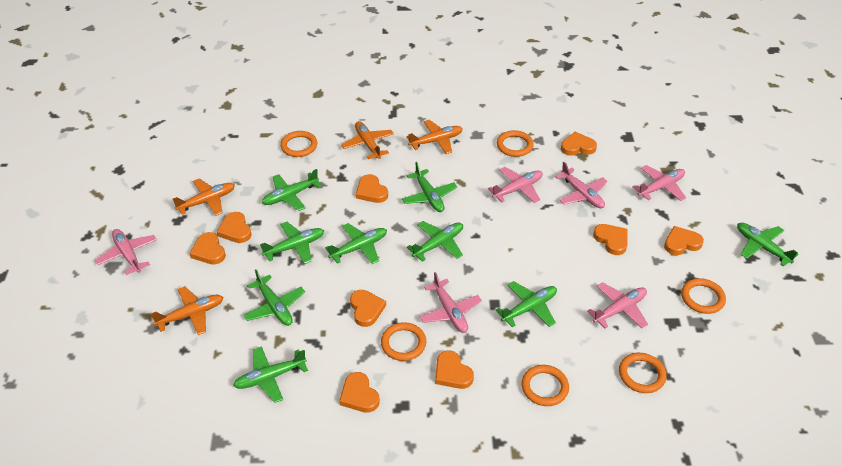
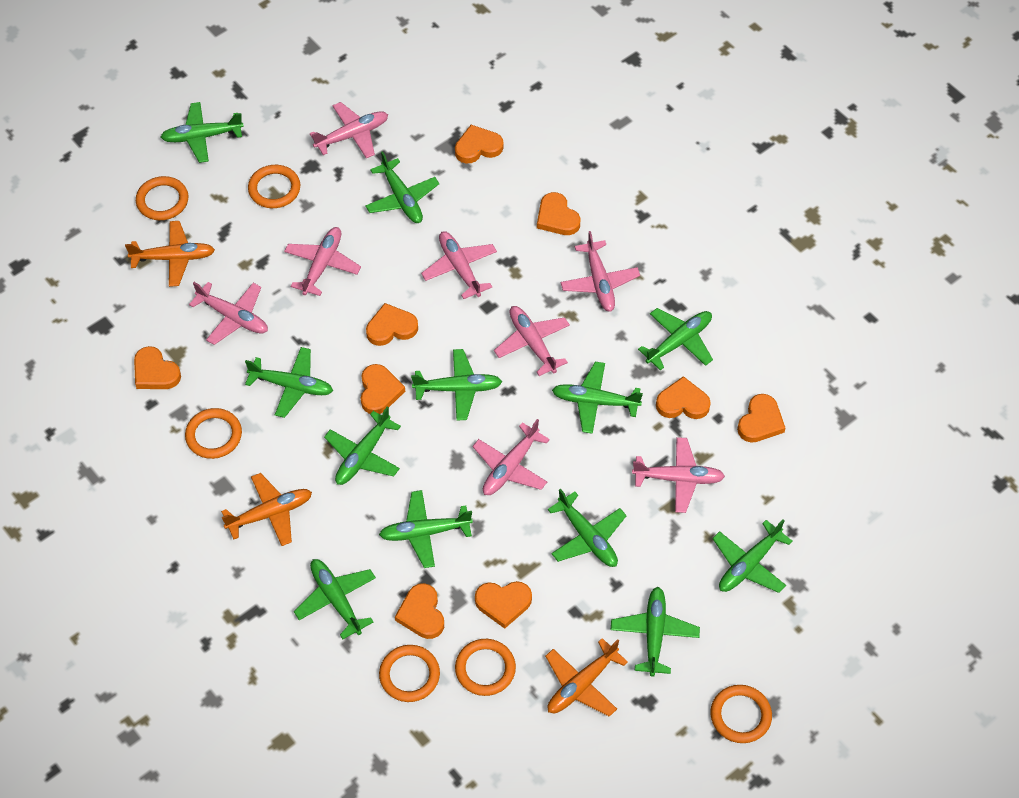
green plane: 9 -> 12
orange plane: 4 -> 3
pink plane: 6 -> 8

